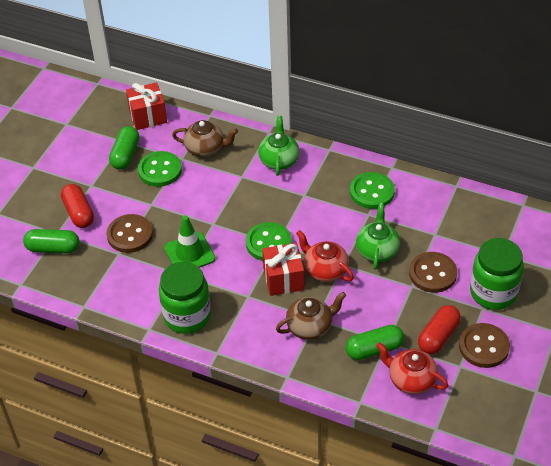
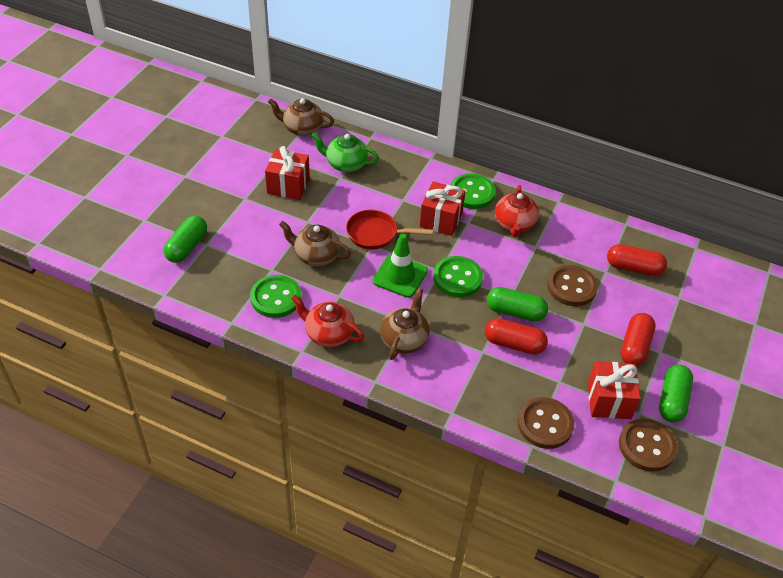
brown teapot: 2 -> 3
green jar: 2 -> 0
green teapot: 2 -> 1
red capsule: 2 -> 3
red gift: 2 -> 3
red pan: 0 -> 1

